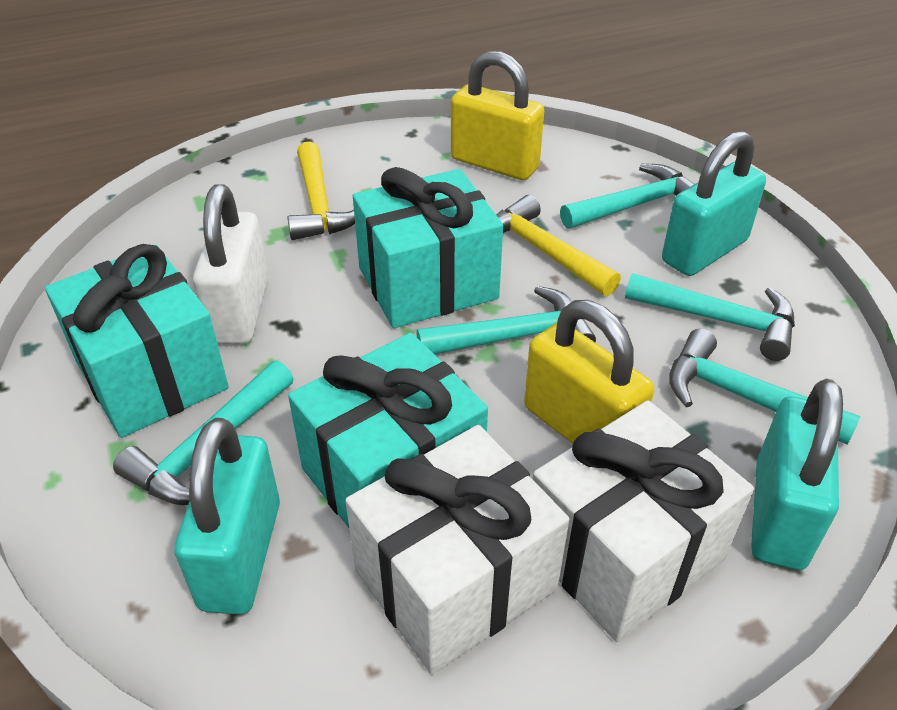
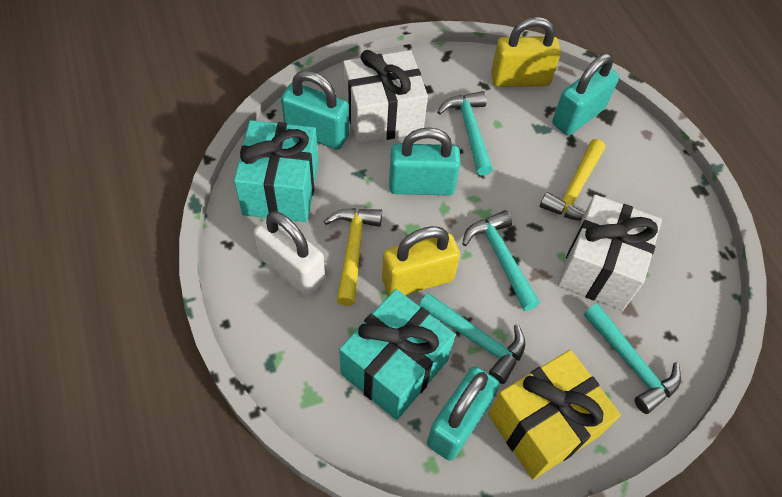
turquoise gift: 3 -> 2
turquoise hammer: 5 -> 4
turquoise padlock: 3 -> 4
yellow gift: 0 -> 1

